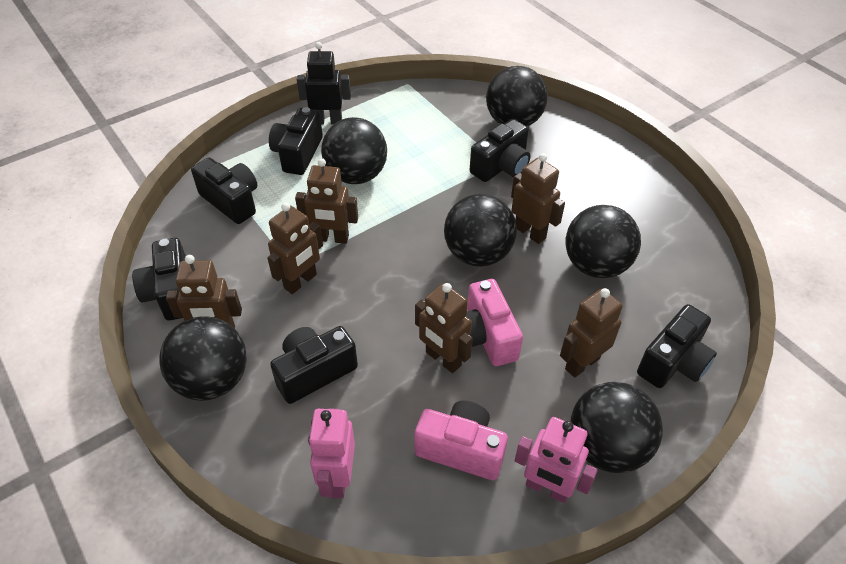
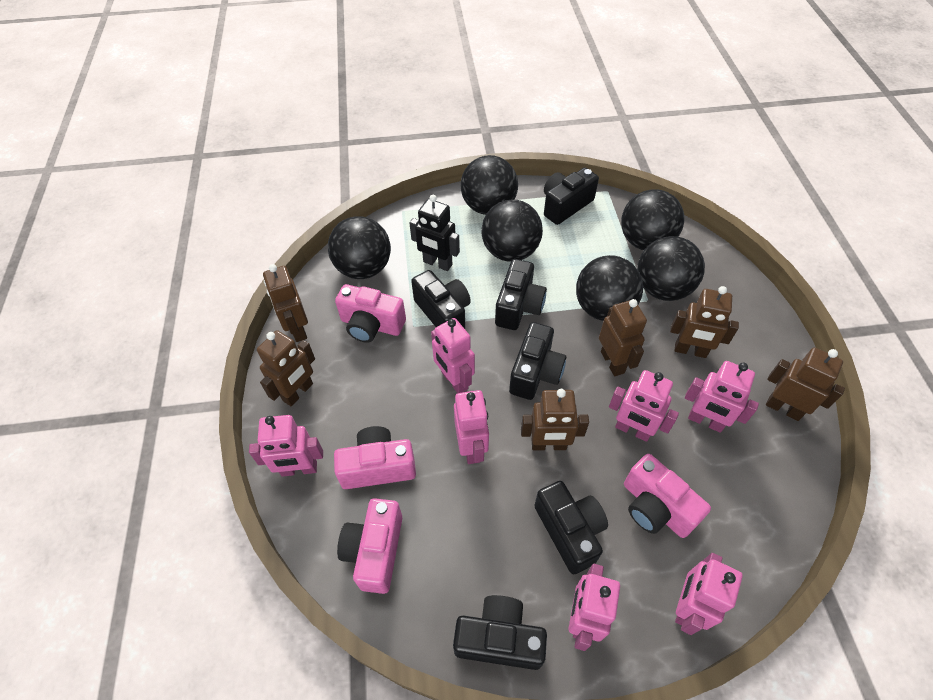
pink camera: 2 -> 4
pink robot: 2 -> 7

